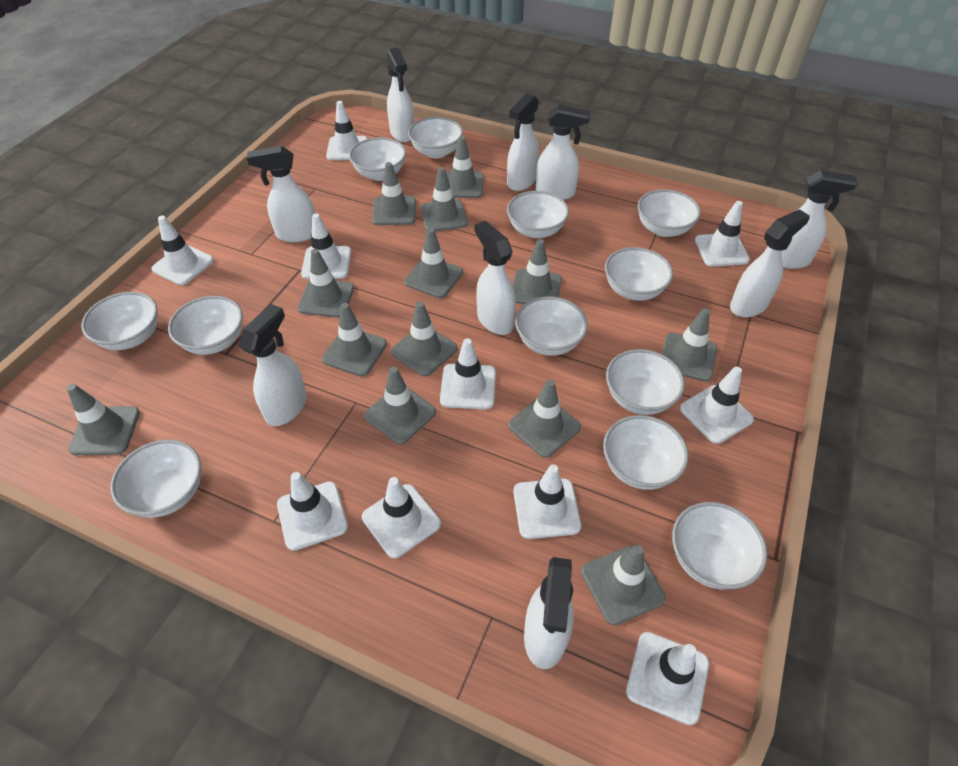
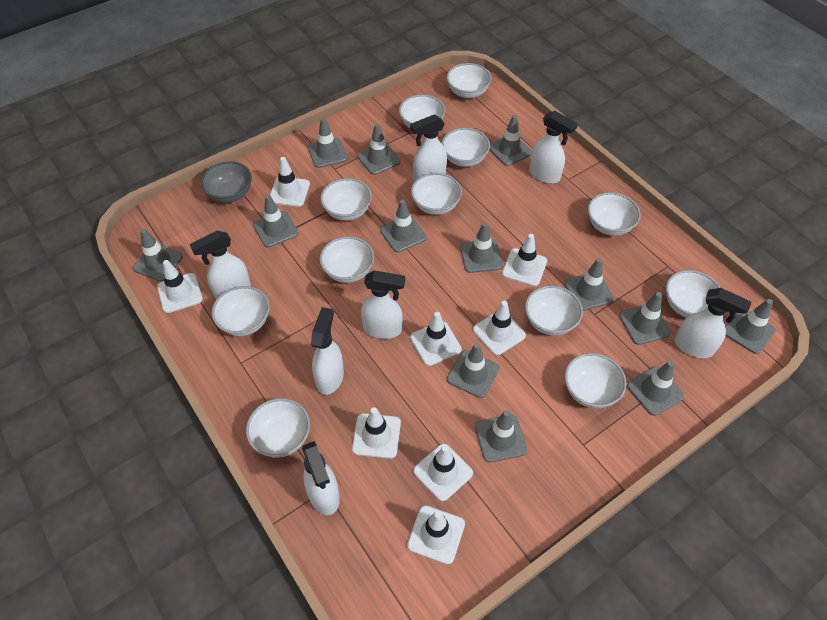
grey bowl: 0 -> 1
white spray bottle: 9 -> 7
white traffic cone: 10 -> 8

